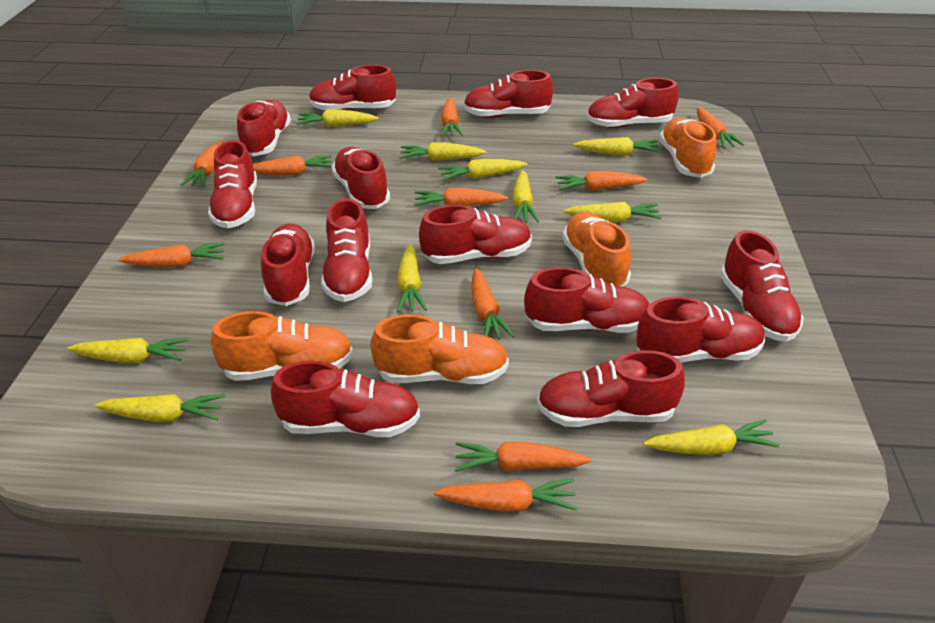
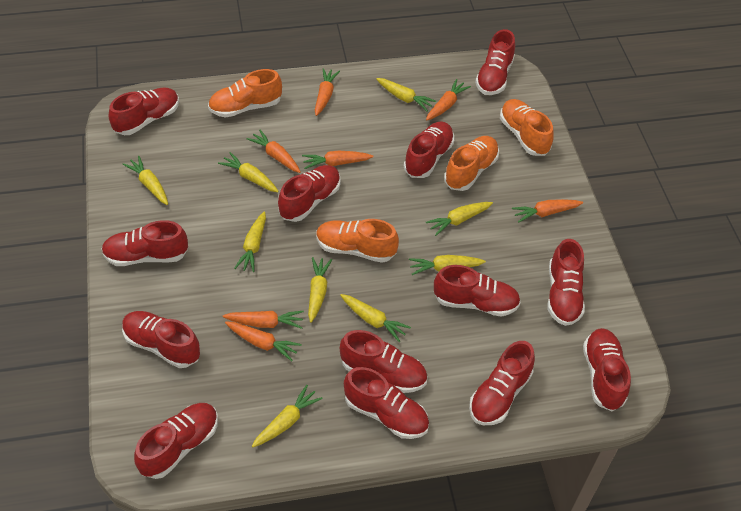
orange carrot: 10 -> 7
red shoe: 14 -> 13
yellow carrot: 10 -> 9

